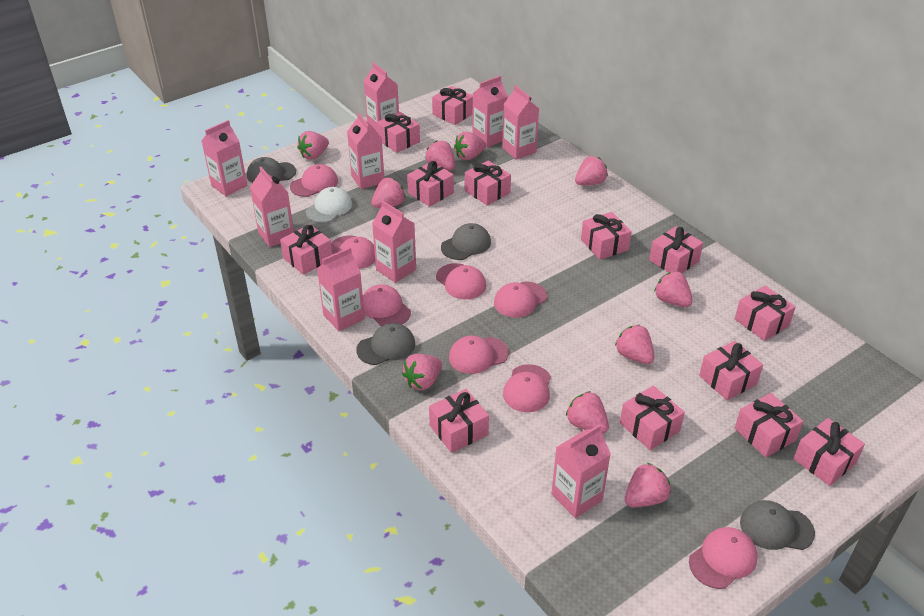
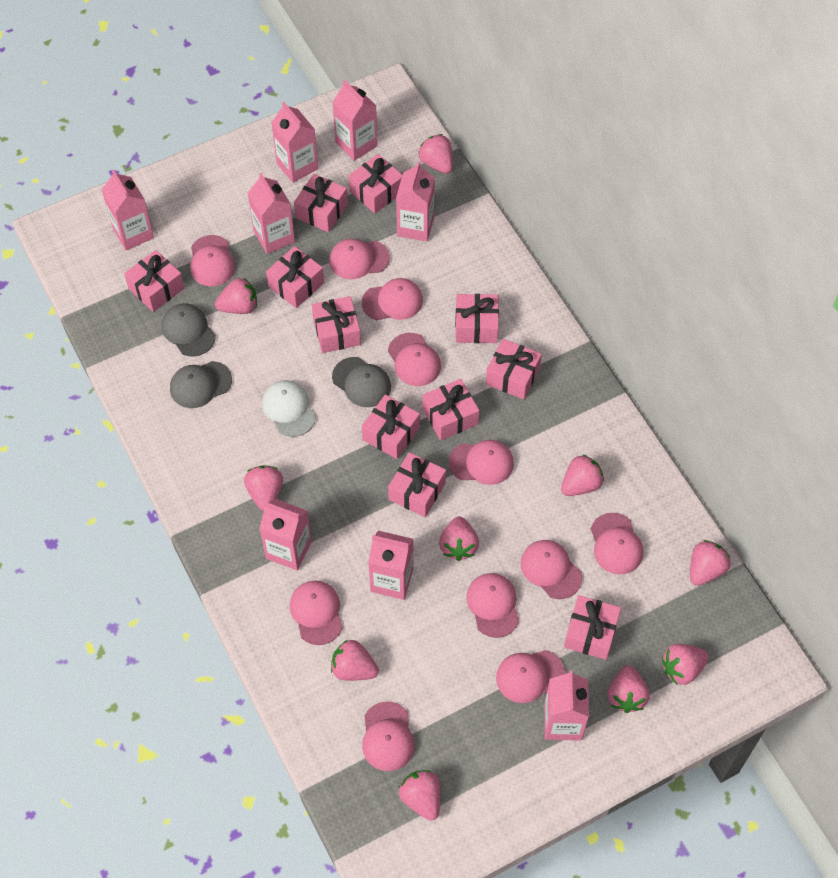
grey cap: 4 -> 3
pink cap: 8 -> 11
pink carton: 9 -> 8
pink gift: 13 -> 11

